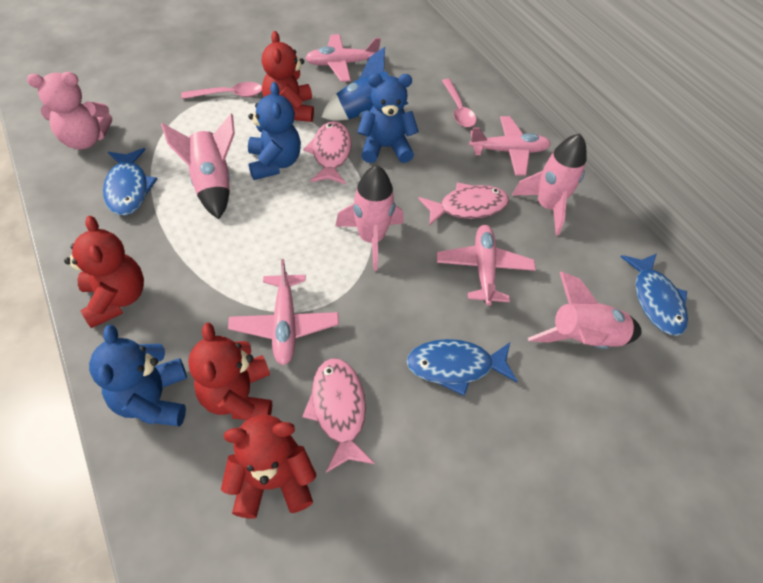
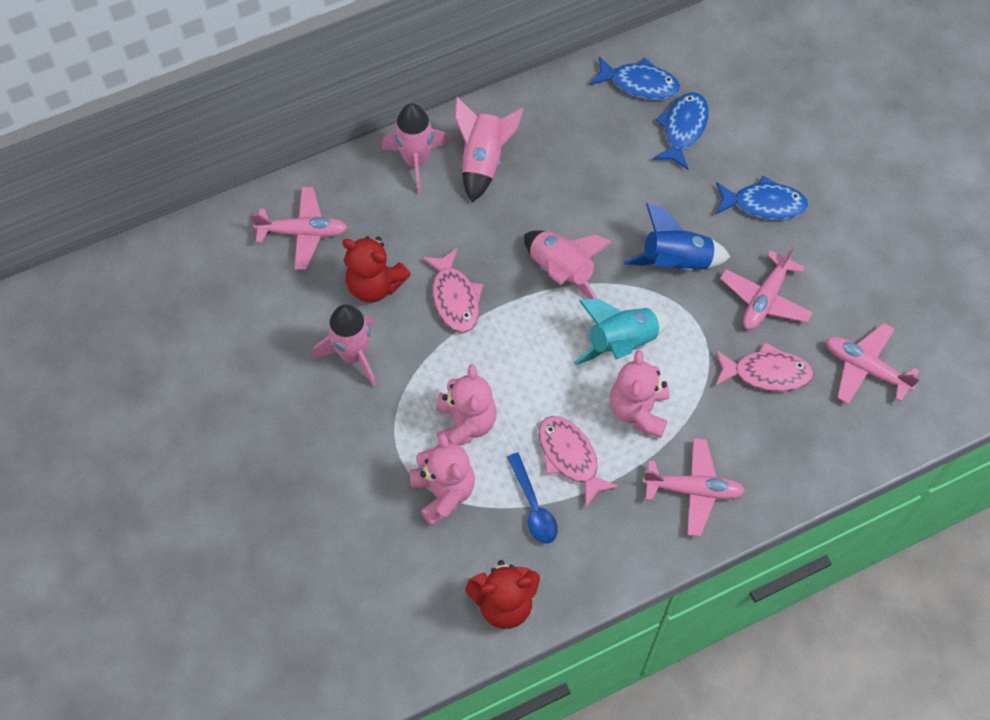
blue spoon: 0 -> 1
blue teddy bear: 3 -> 0
pink spoon: 2 -> 0
pink teddy bear: 1 -> 3
red teddy bear: 4 -> 2
turquoise rocket: 0 -> 1

